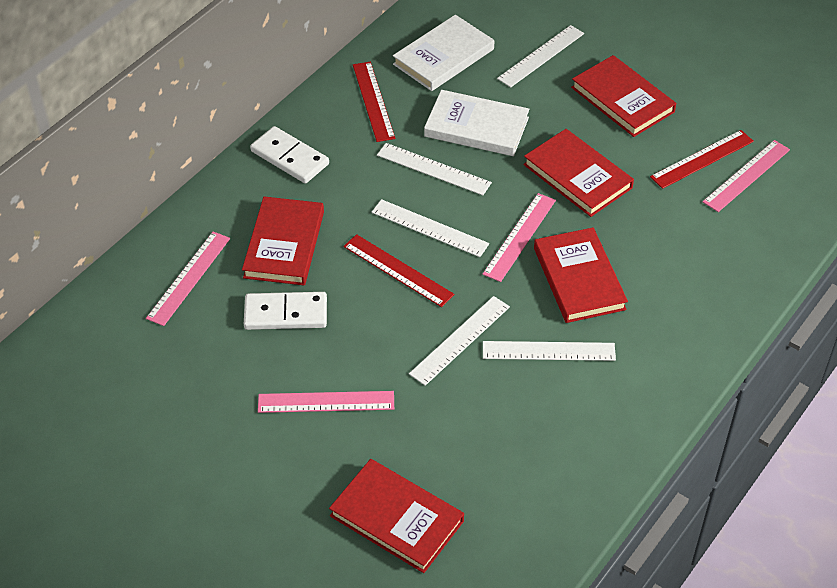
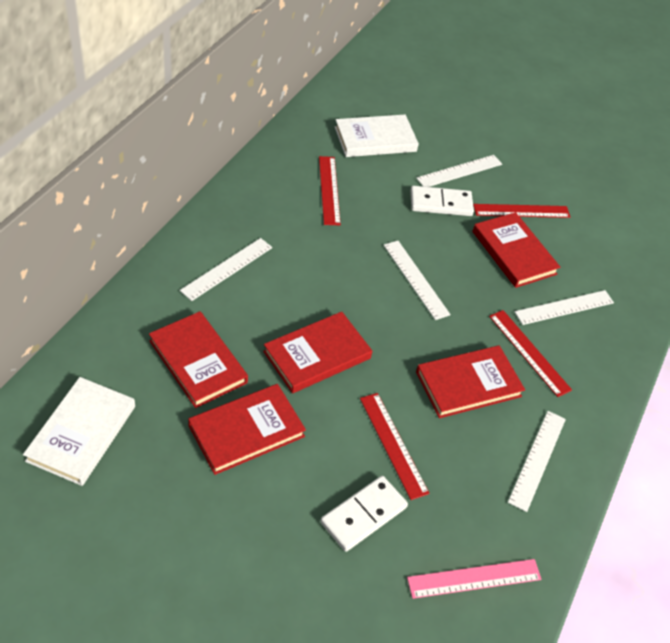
pink ruler: 4 -> 1
red ruler: 3 -> 4

